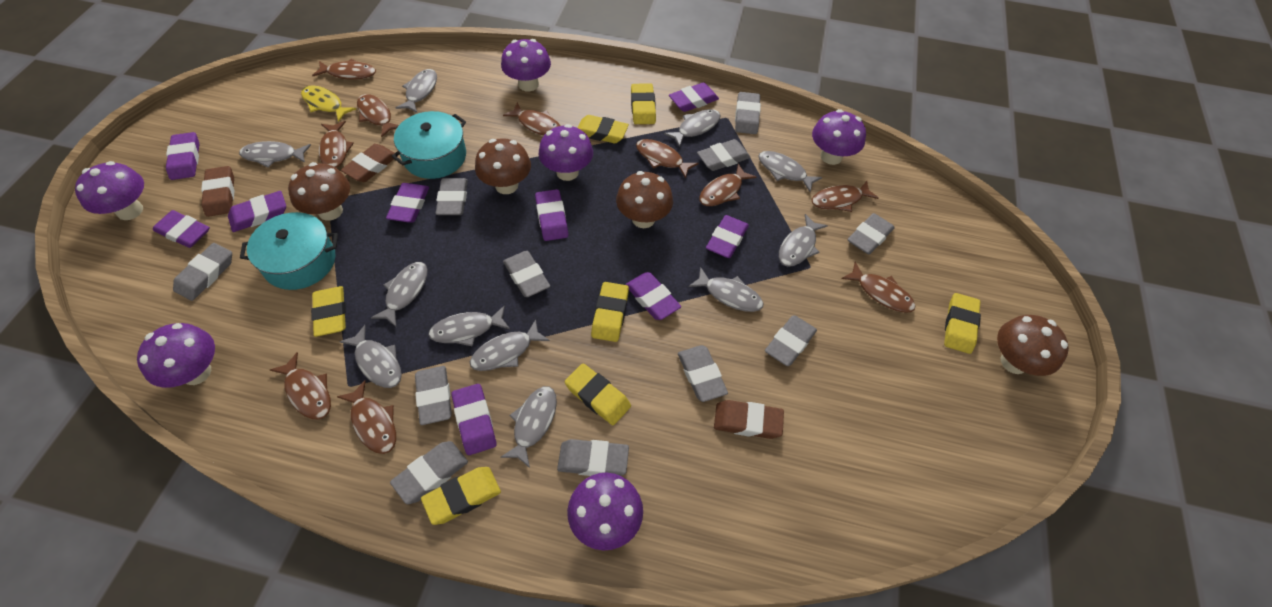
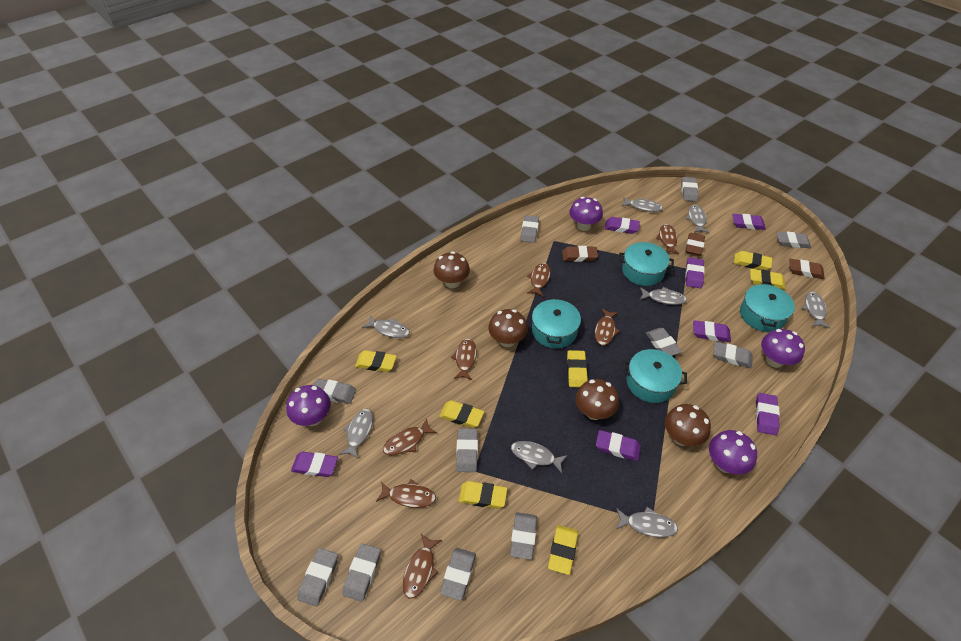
brown fish: 10 -> 7
grey fish: 11 -> 8
purple eraser: 9 -> 7
purple mushroom: 6 -> 4
turquoise pot: 2 -> 4
yellow fish: 1 -> 0

